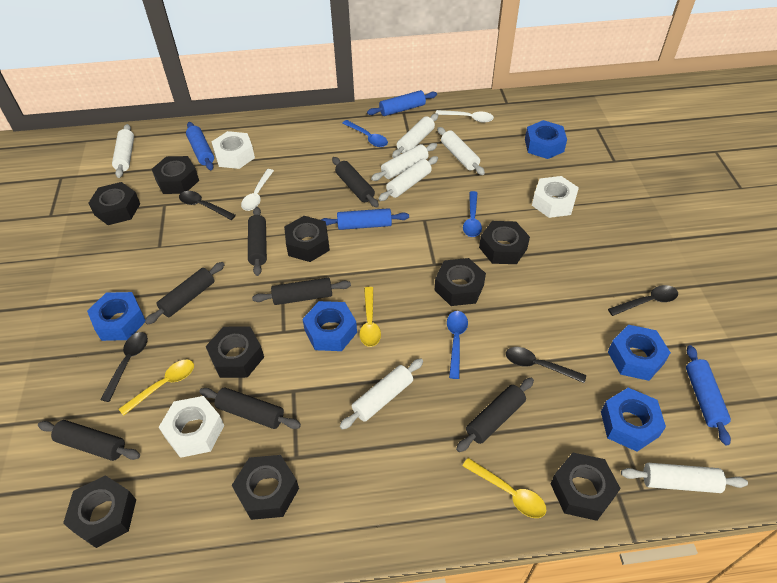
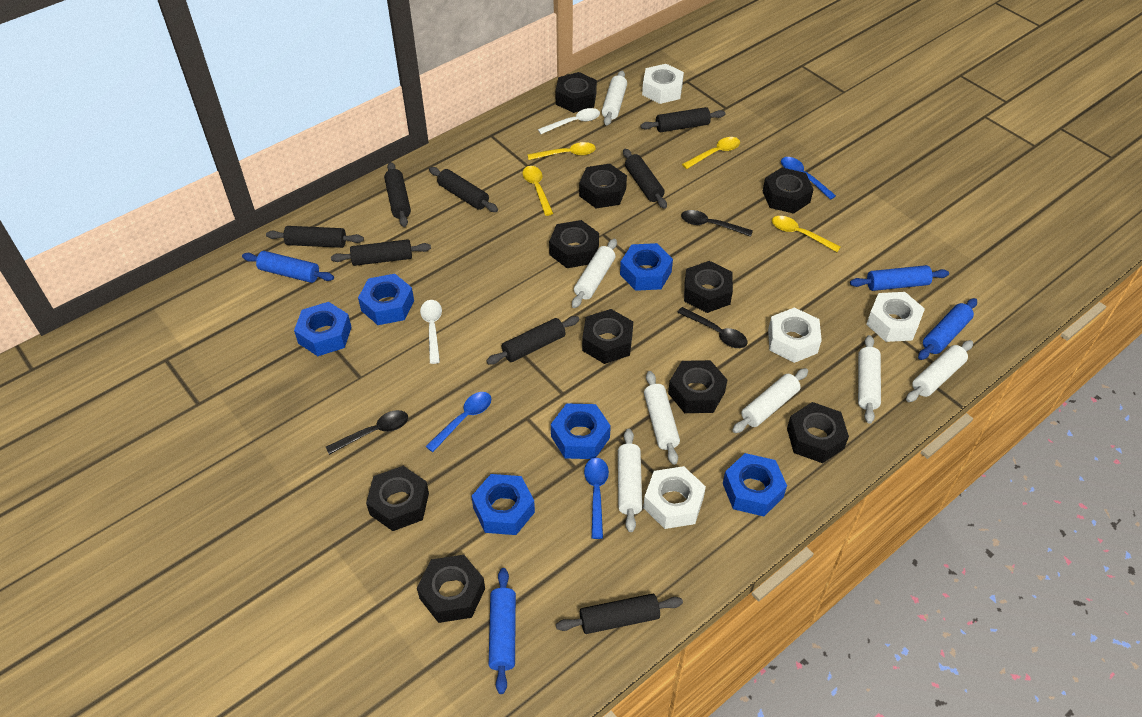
black nut: 9 -> 10
black rolling pin: 7 -> 8
black spoon: 4 -> 3
blue nut: 5 -> 6
white nut: 3 -> 4
yellow spoon: 3 -> 4

